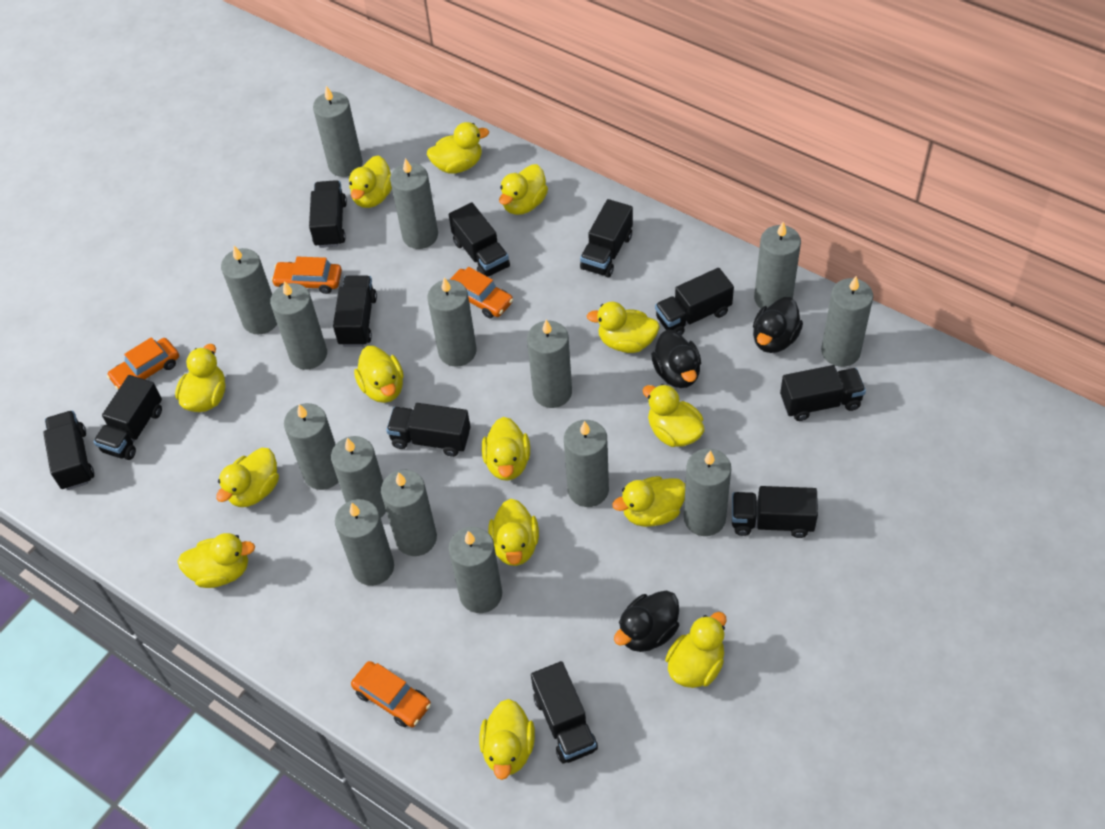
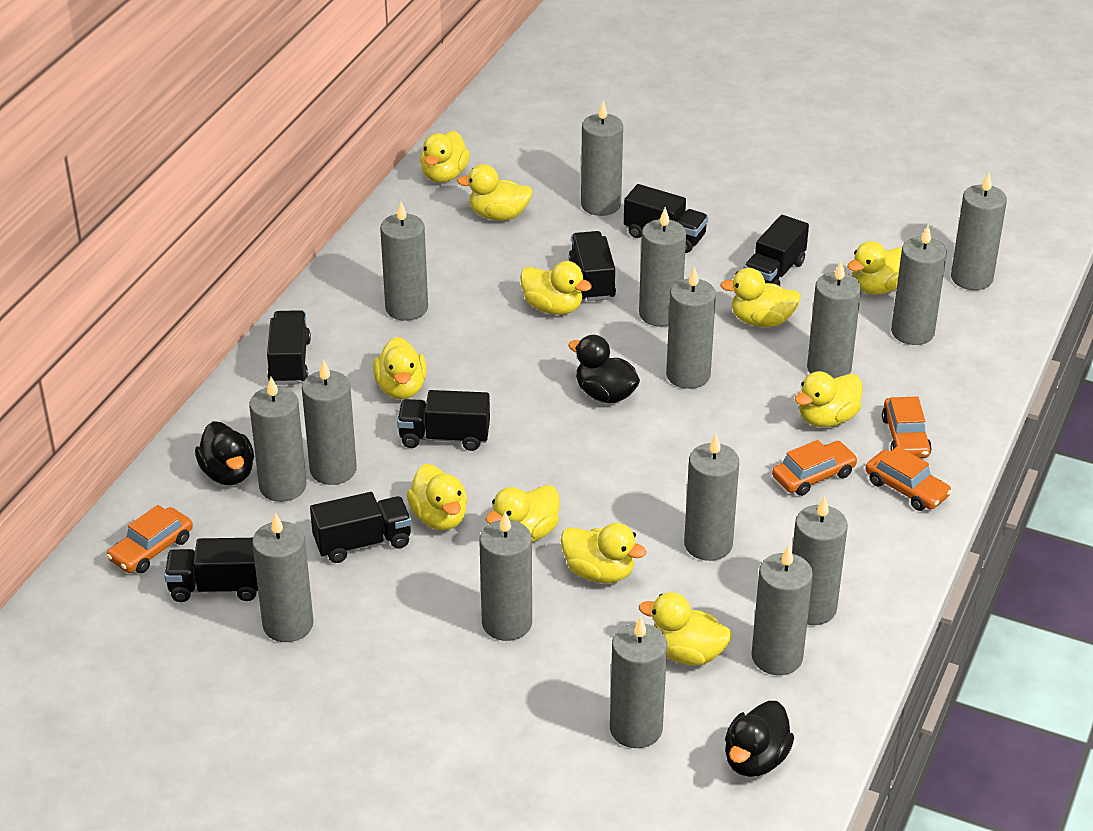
black truck: 11 -> 7
yellow duck: 14 -> 11

